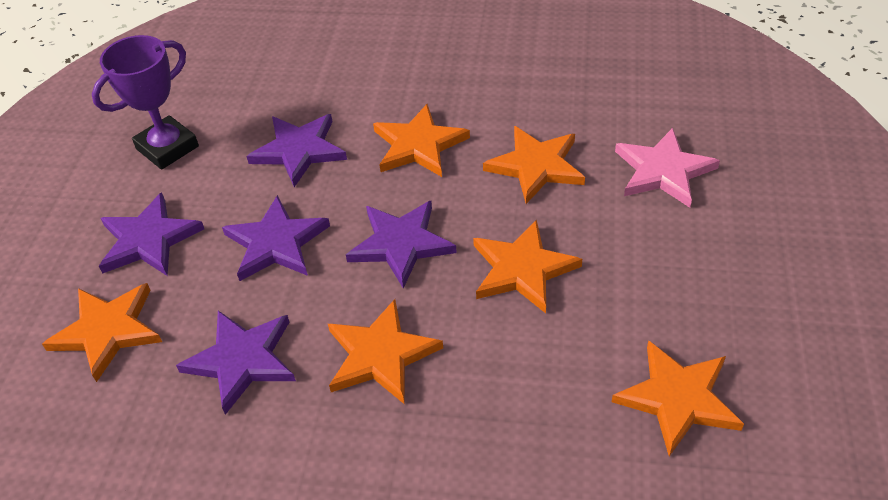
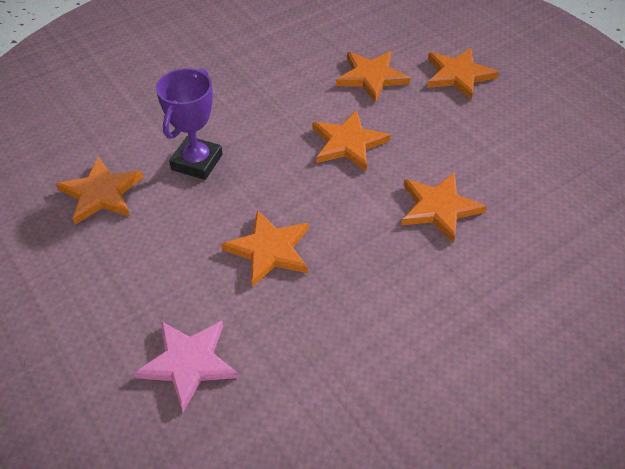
purple star: 5 -> 0

